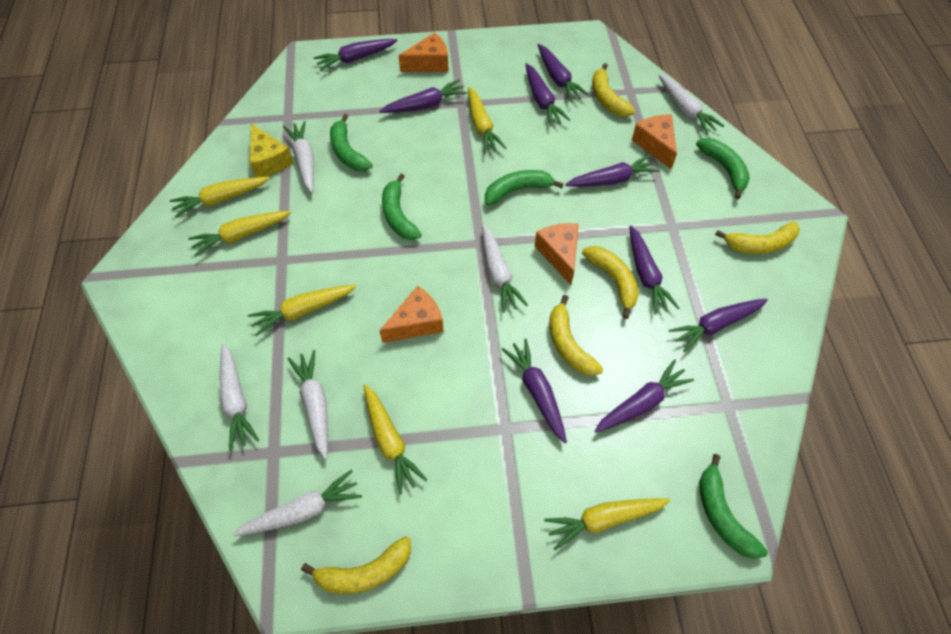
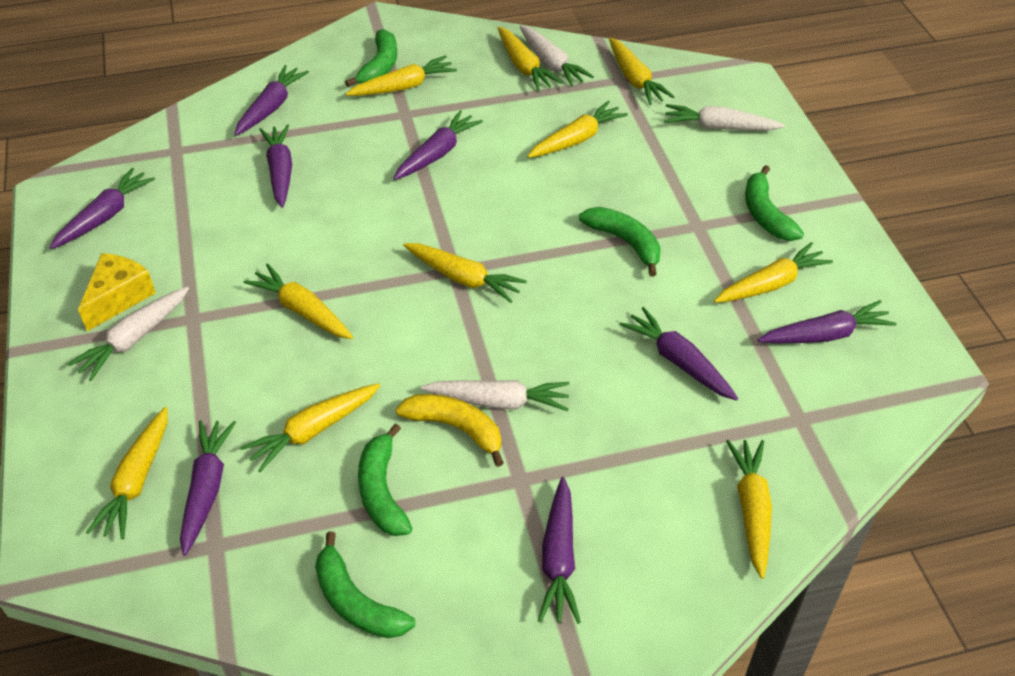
orange cheese: 4 -> 0
purple carrot: 9 -> 8
white carrot: 6 -> 4
yellow banana: 5 -> 1
yellow carrot: 6 -> 10

